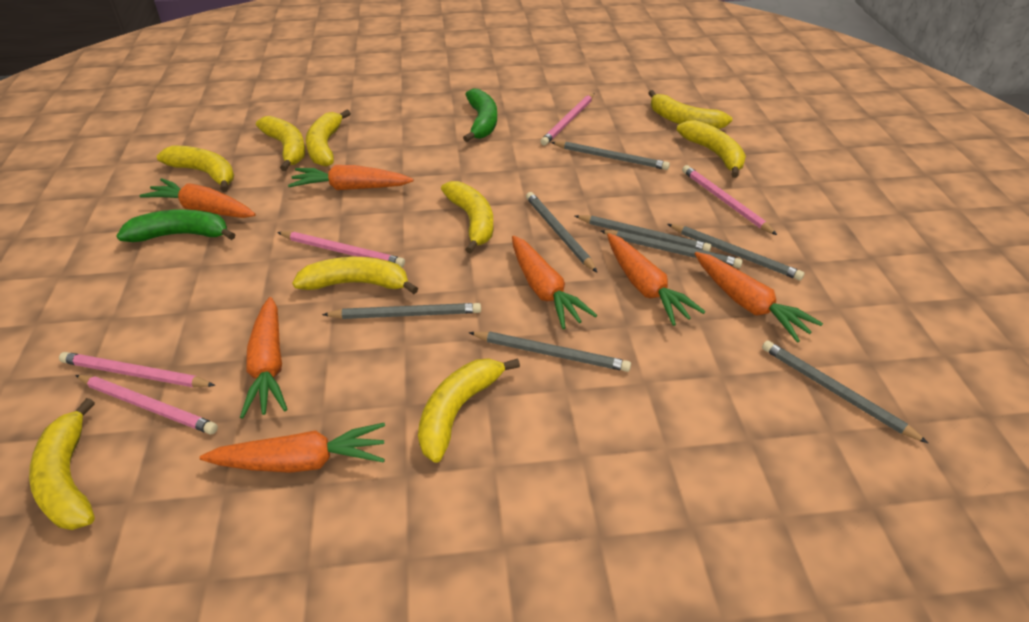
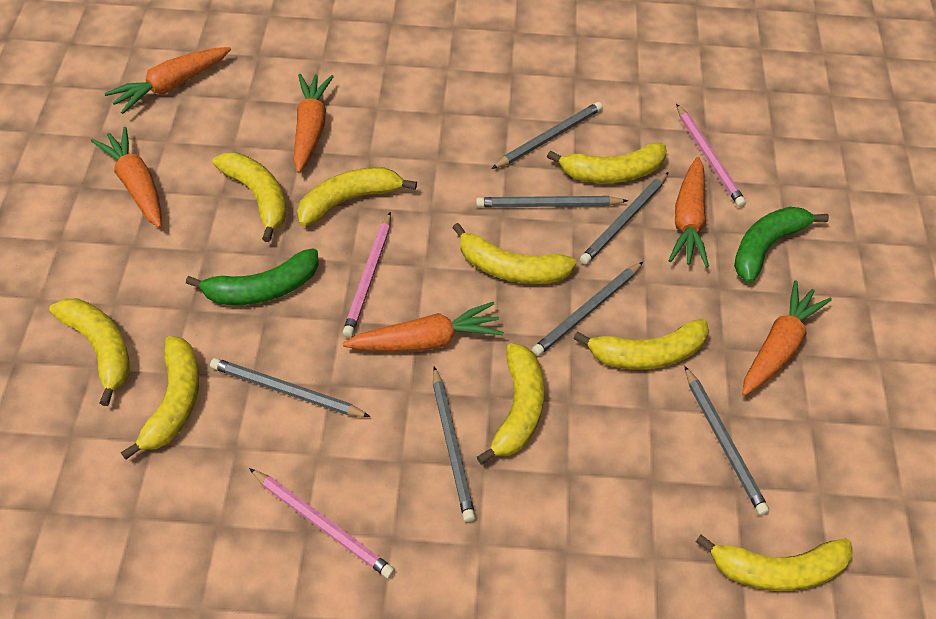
grey pencil: 8 -> 7
orange carrot: 7 -> 6
pink pencil: 5 -> 3

